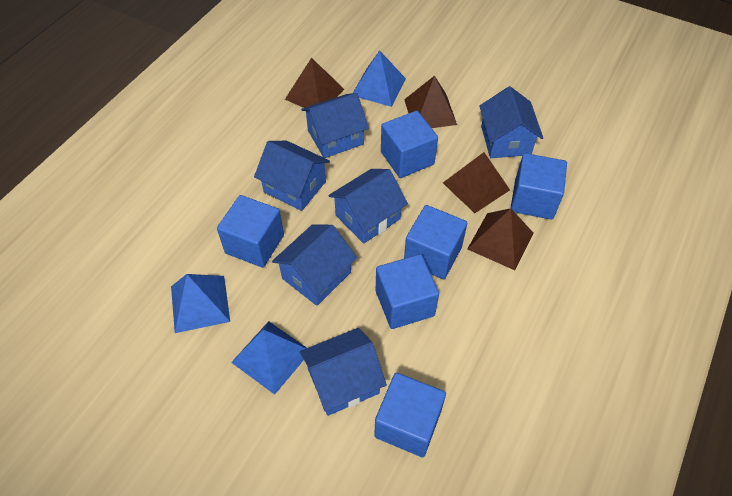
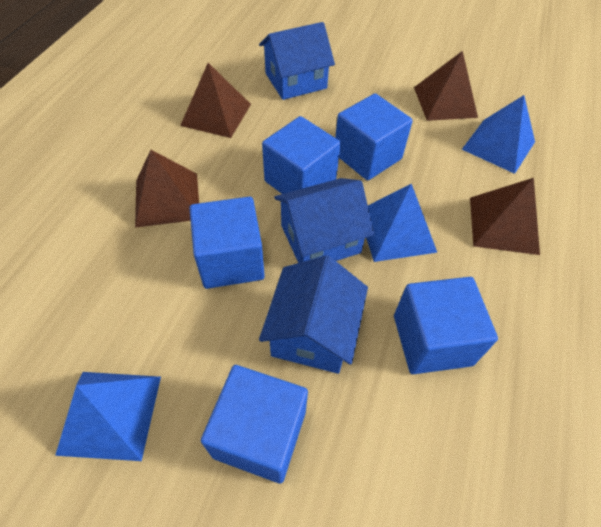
blue cube: 6 -> 5
blue house: 6 -> 3

